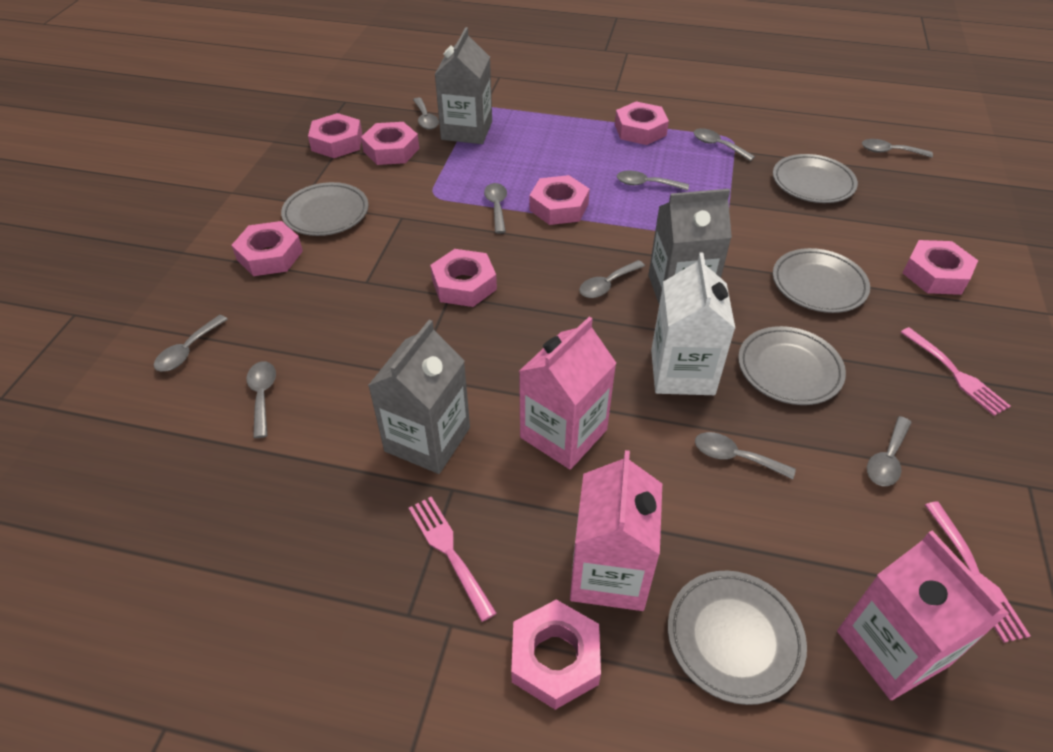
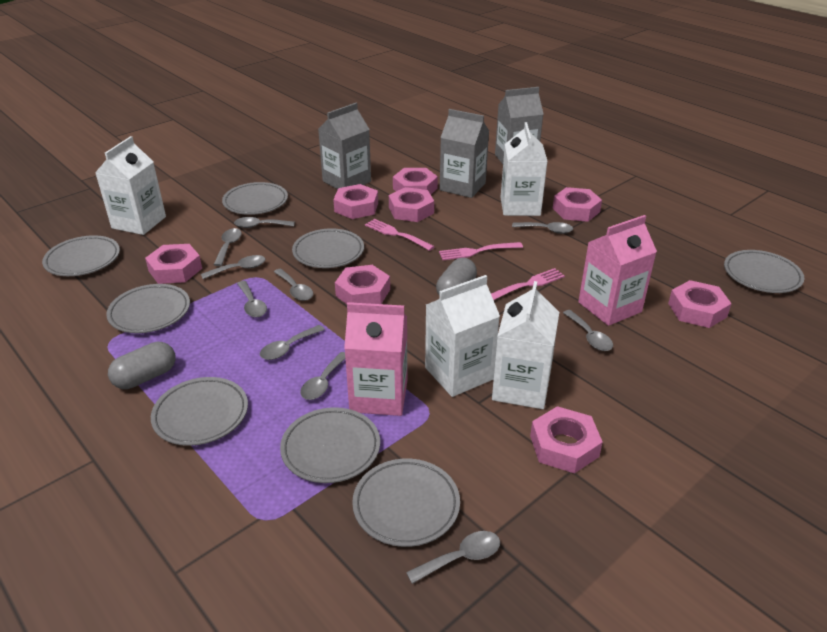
grey capsule: 0 -> 2
grey plate: 5 -> 8
pink carton: 3 -> 2
white carton: 1 -> 4

